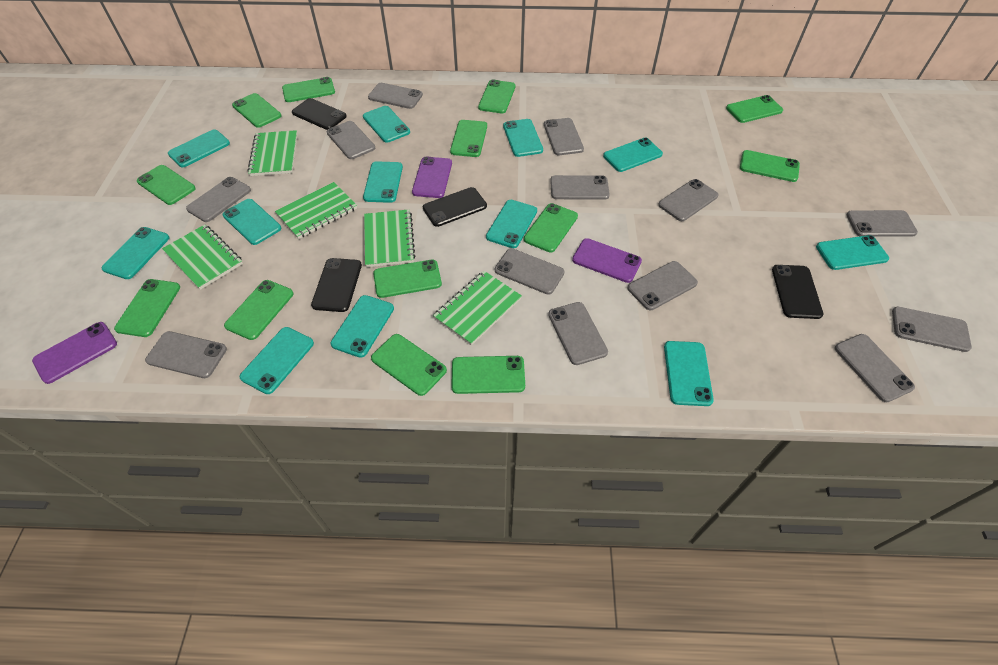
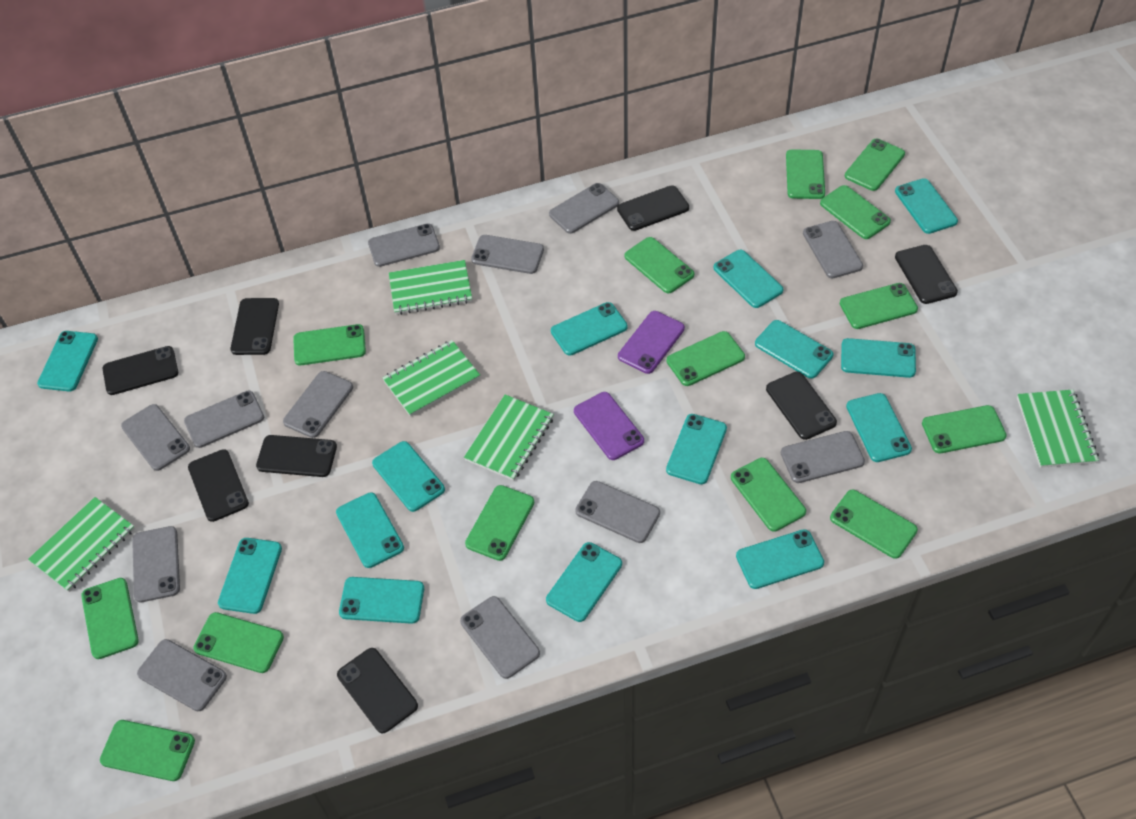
black phone: 4 -> 8
green phone: 13 -> 14
grey phone: 13 -> 12
purple phone: 3 -> 2
turquoise phone: 12 -> 14

